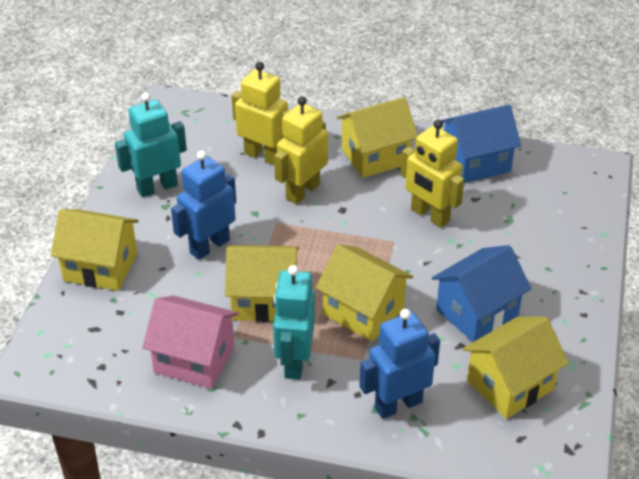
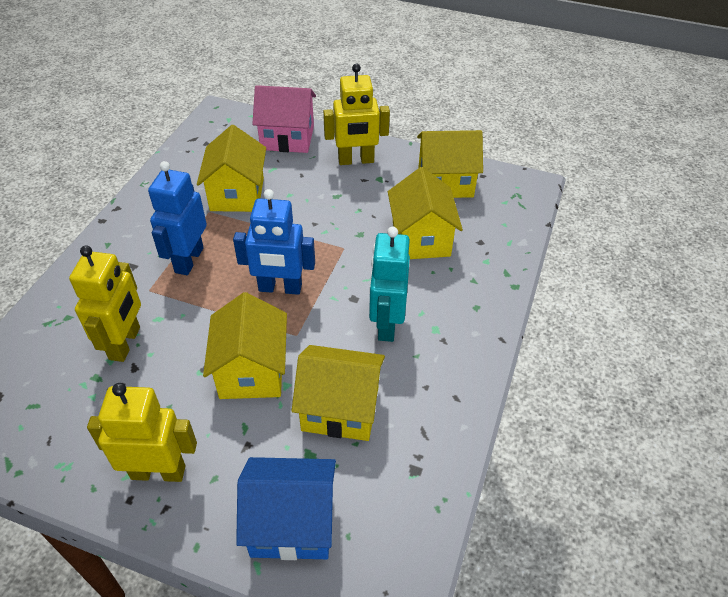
blue house: 2 -> 1
turquoise robot: 2 -> 1

